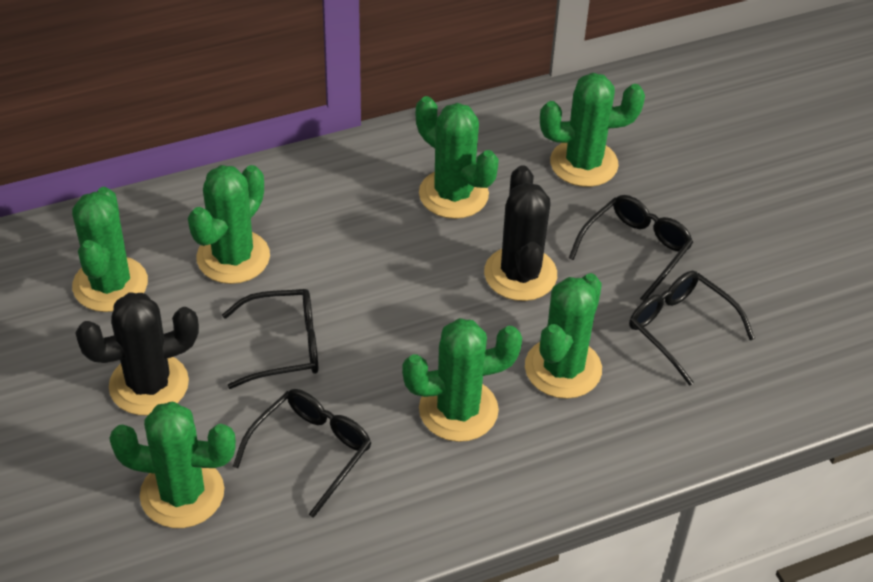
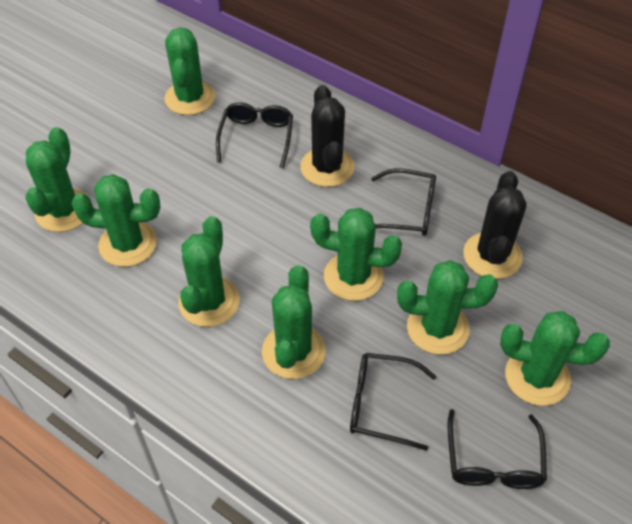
green cactus: 7 -> 8

